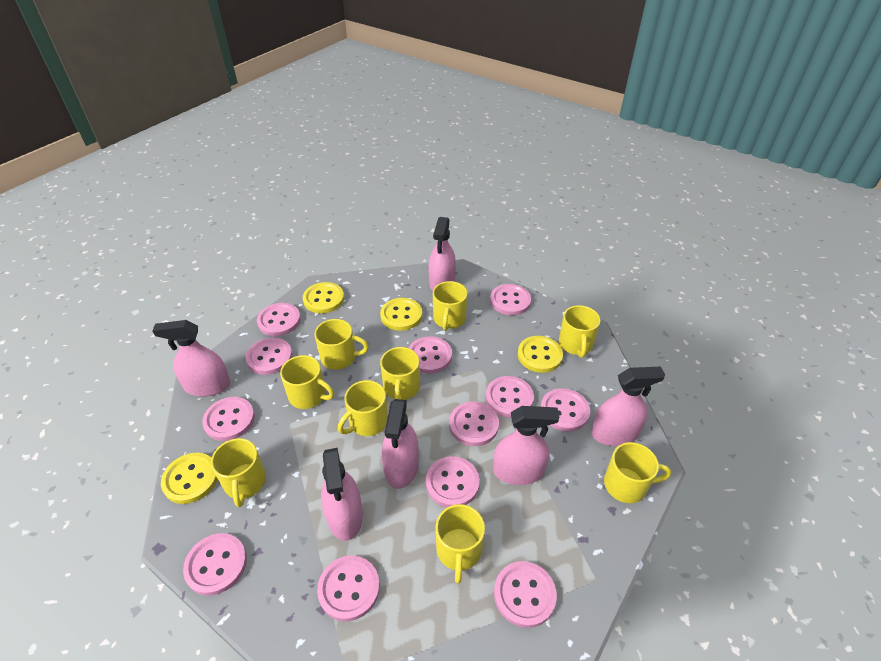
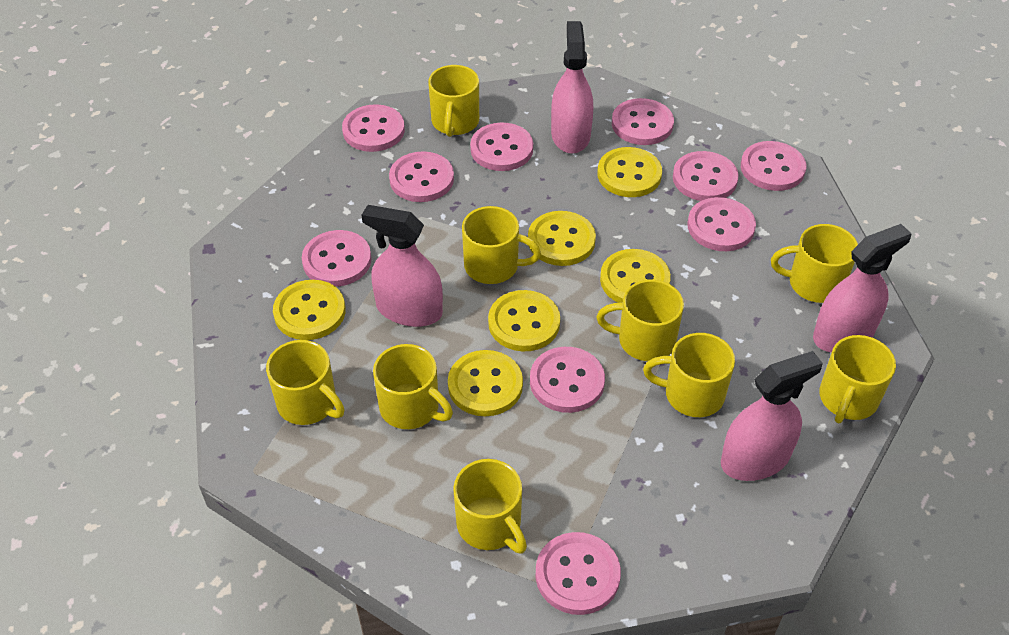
pink button: 12 -> 10
pink spray bottle: 6 -> 4
yellow button: 4 -> 6

